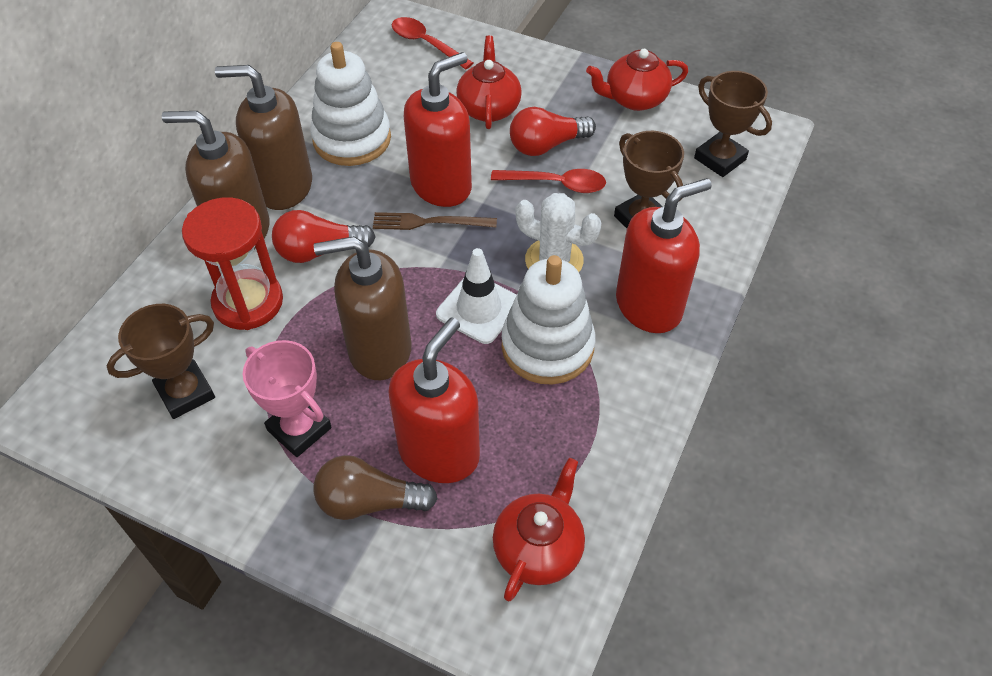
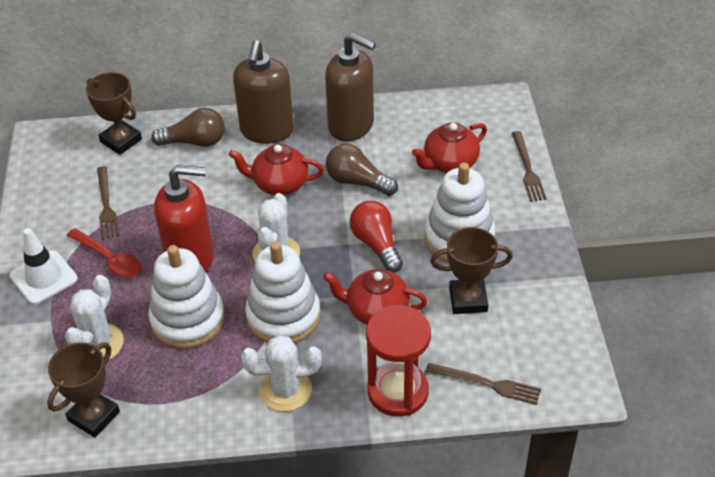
brown fork: 1 -> 3
brown light bulb: 1 -> 2
brown soap dispenser: 3 -> 2
pink trophy: 1 -> 0
red light bulb: 2 -> 1
red soap dispenser: 3 -> 1
red spoon: 2 -> 1
white cactus: 1 -> 3
white stacking toy: 2 -> 3

